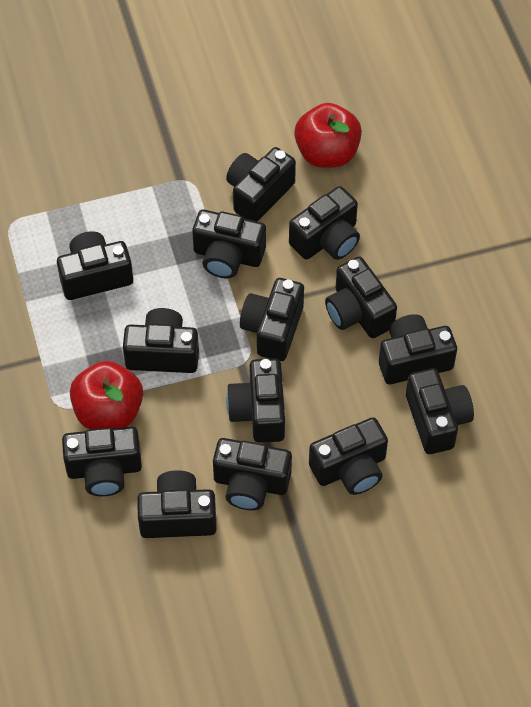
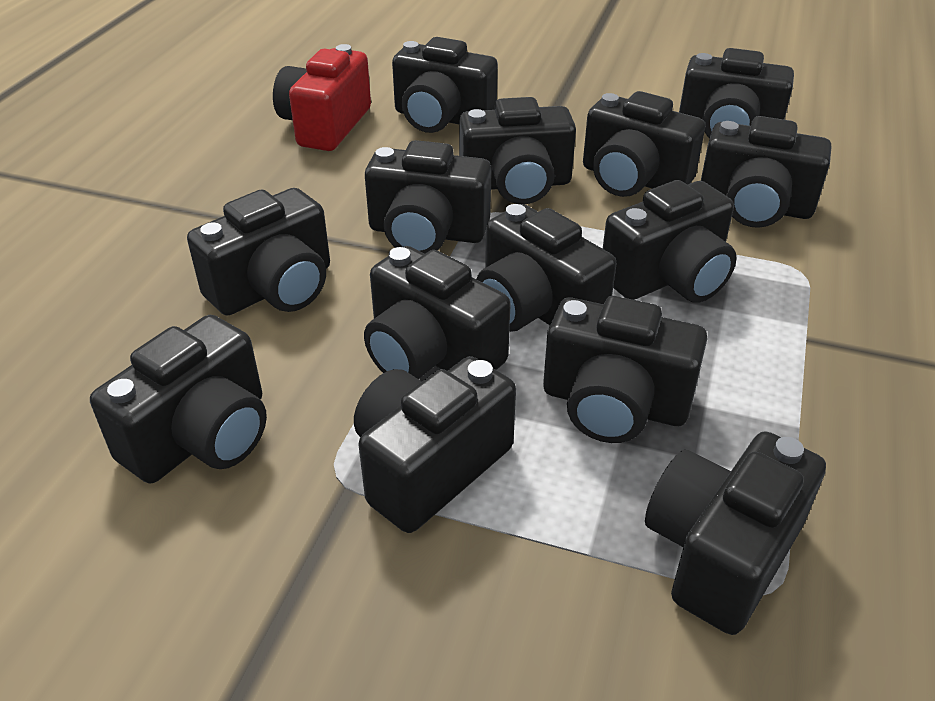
red apple: 2 -> 0
red camera: 0 -> 1

